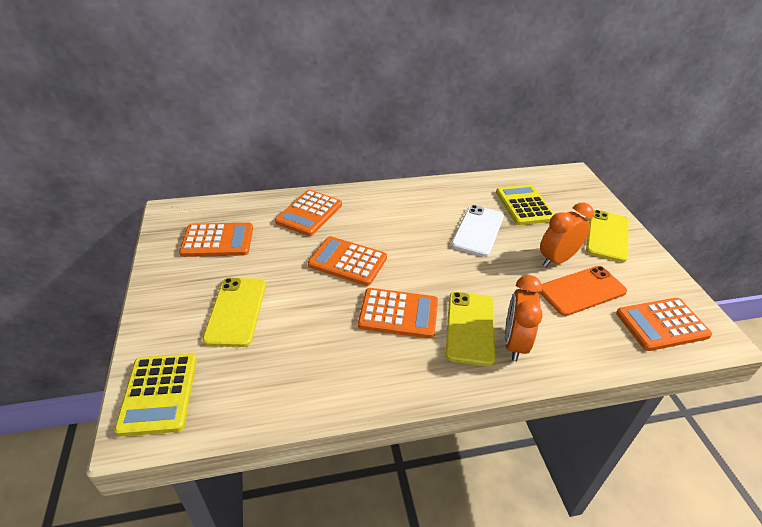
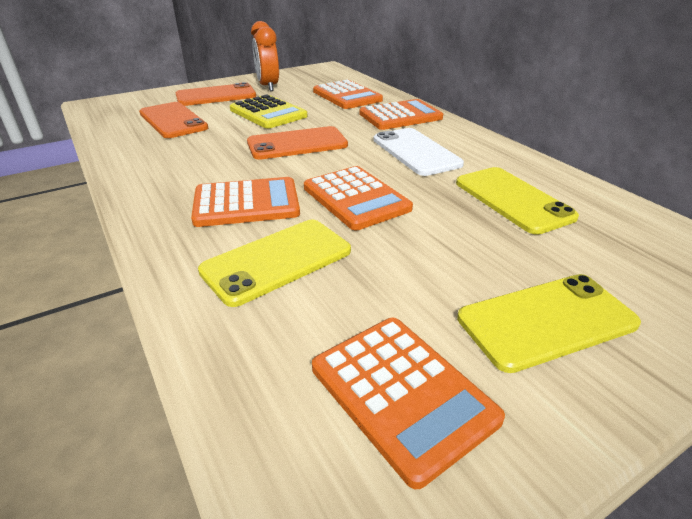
orange clock: 2 -> 1
orange phone: 1 -> 3
yellow calculator: 2 -> 1

